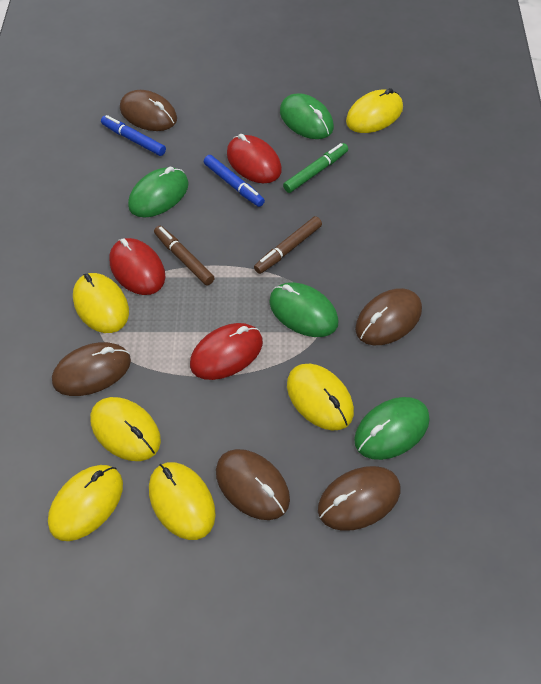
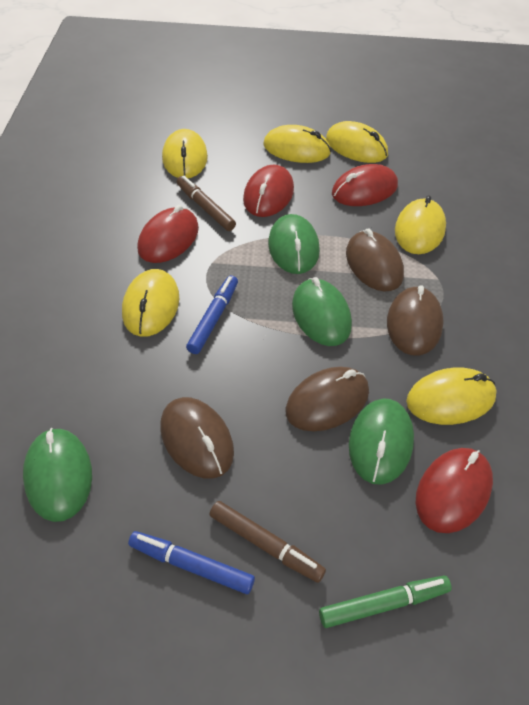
brown mouse: 5 -> 4
red mouse: 3 -> 4

